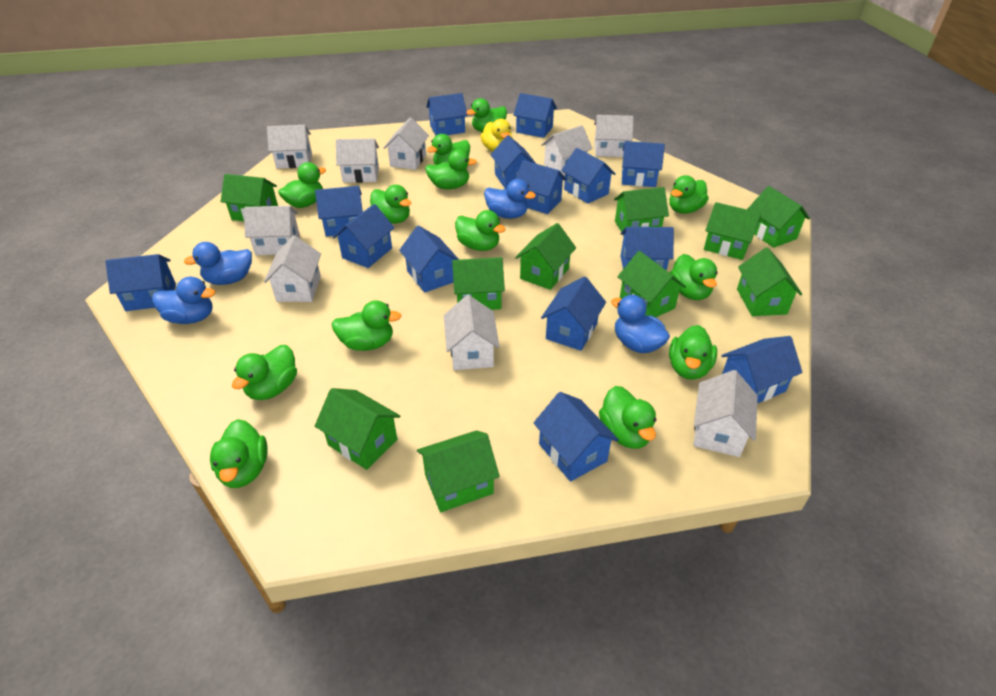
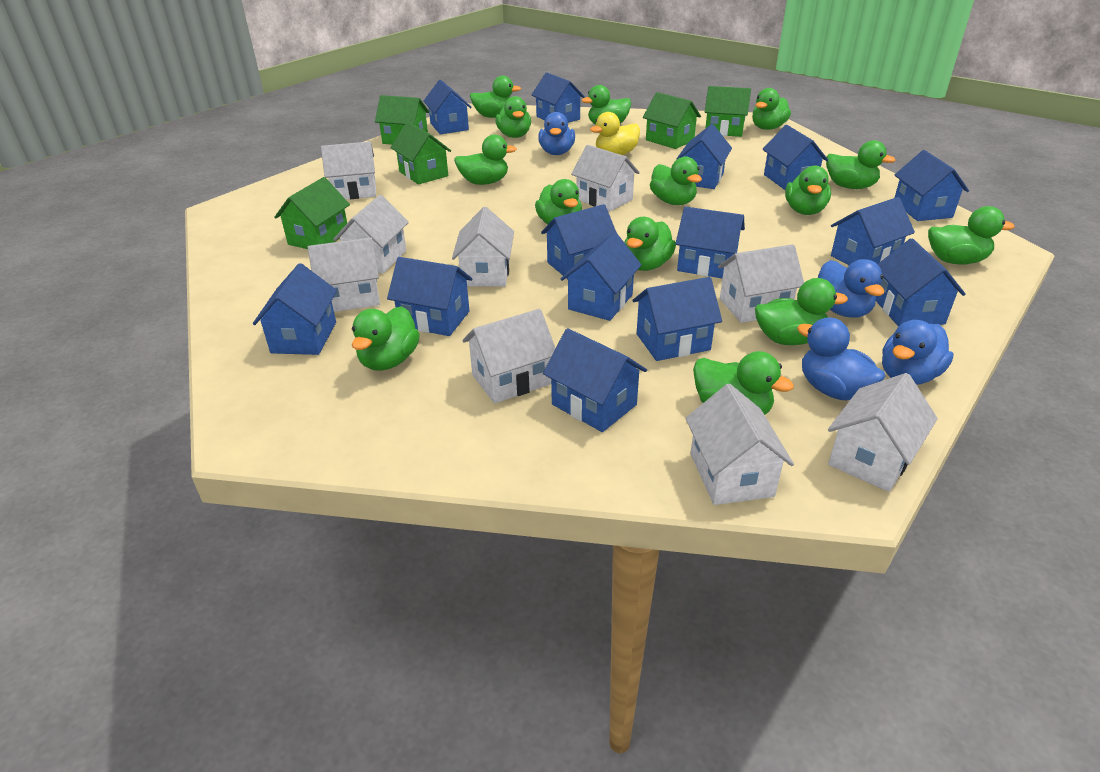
green duck: 13 -> 14
green house: 10 -> 5

